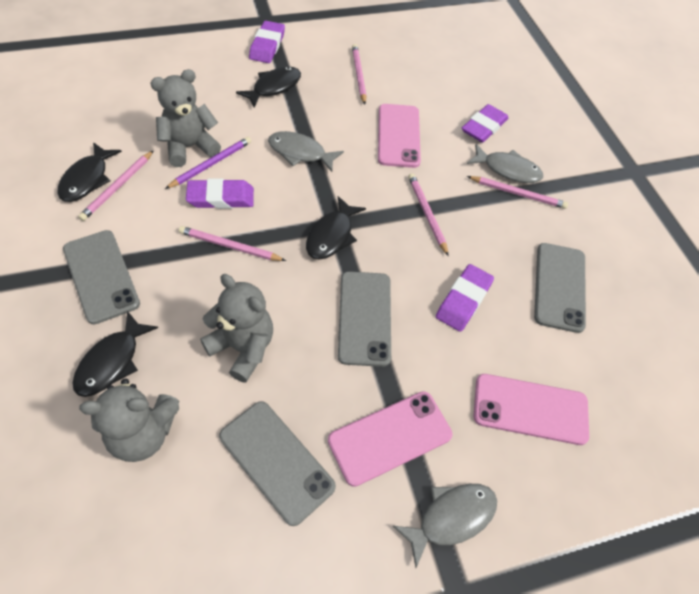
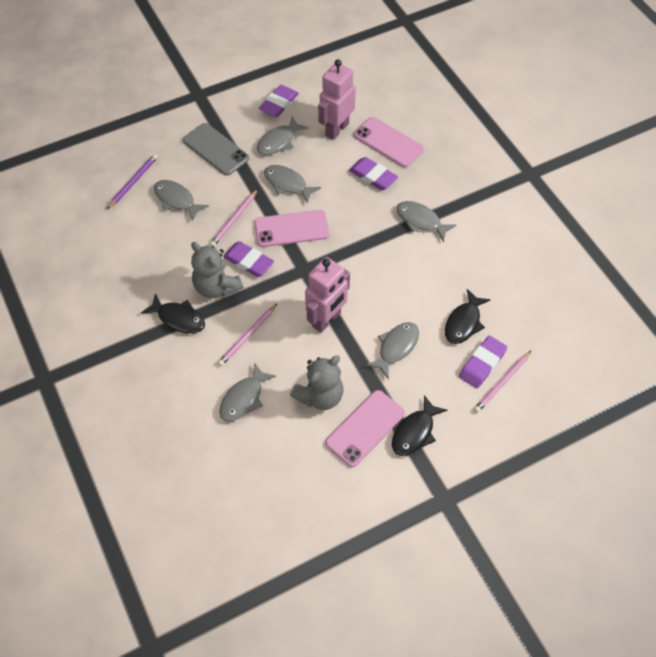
black fish: 4 -> 3
grey fish: 3 -> 6
grey phone: 4 -> 1
grey teddy bear: 3 -> 2
pink pencil: 5 -> 3
pink robot: 0 -> 2

